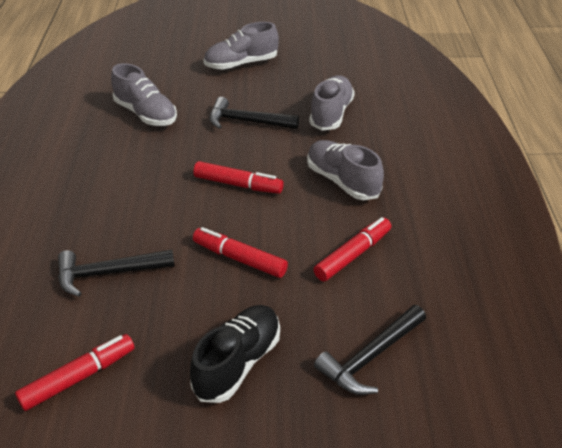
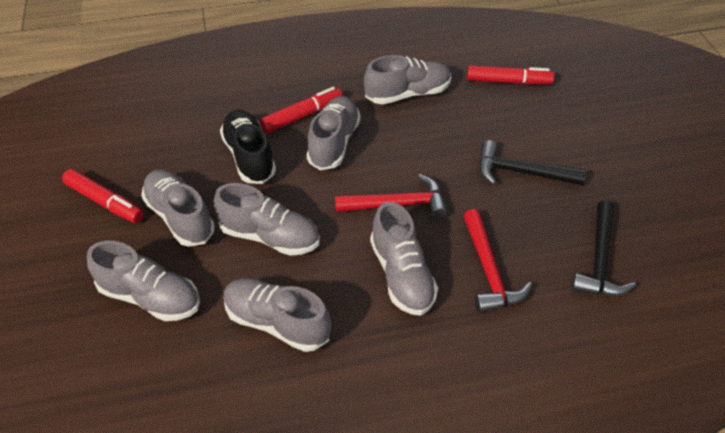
black hammer: 3 -> 2
grey shoe: 4 -> 7
red hammer: 0 -> 2
red marker: 4 -> 3

